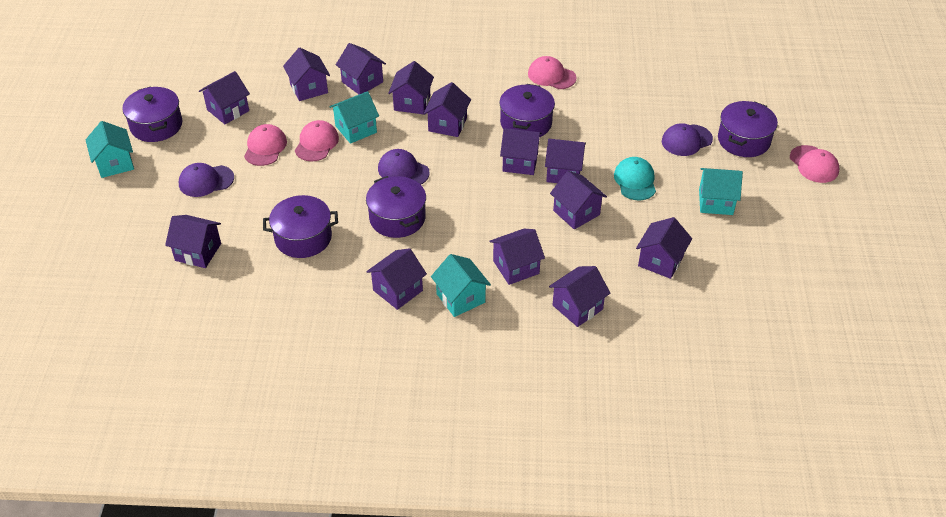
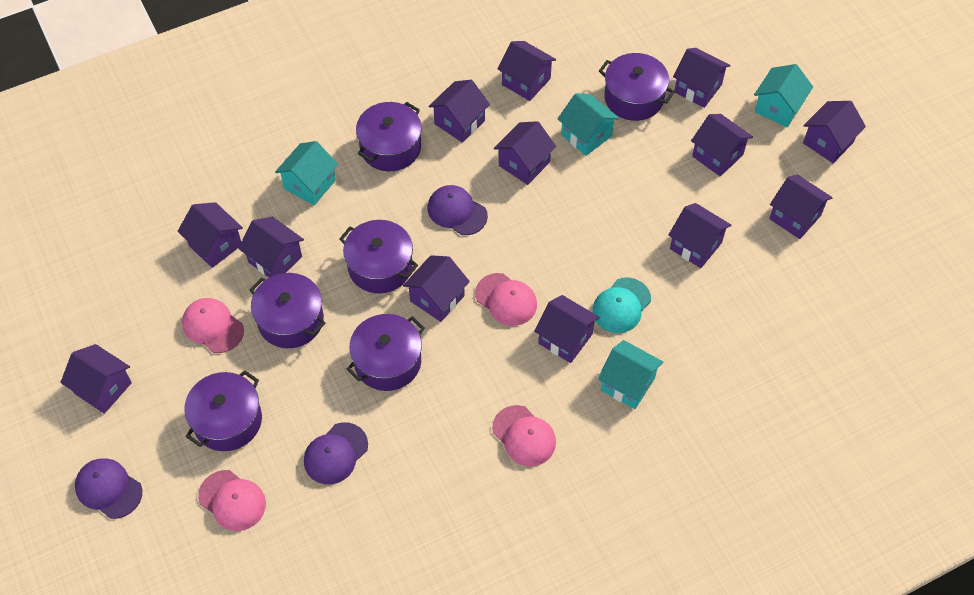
purple pot: 5 -> 6

